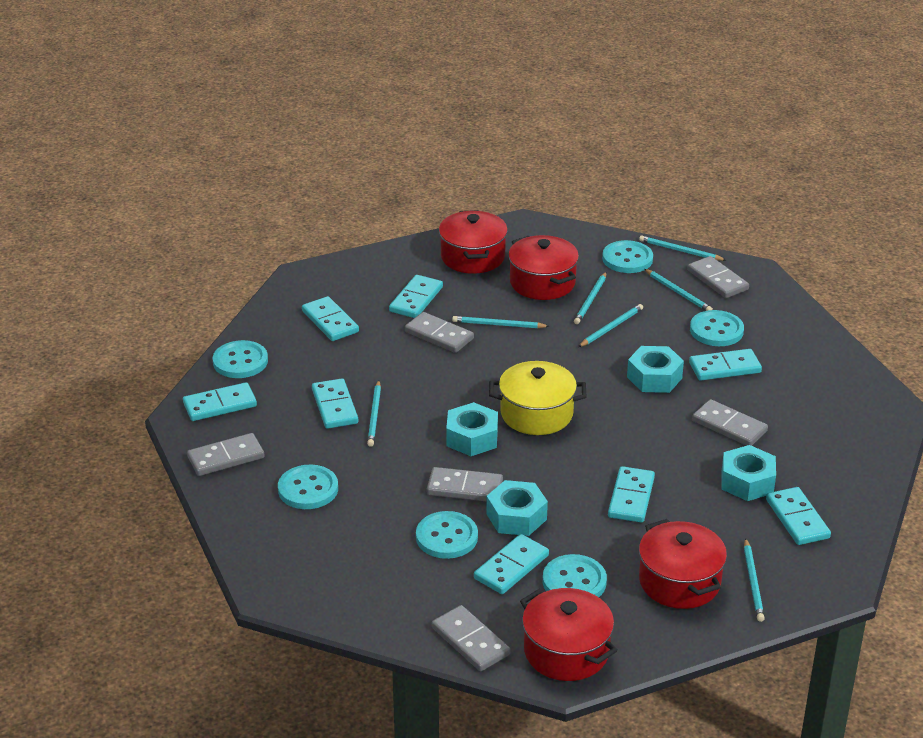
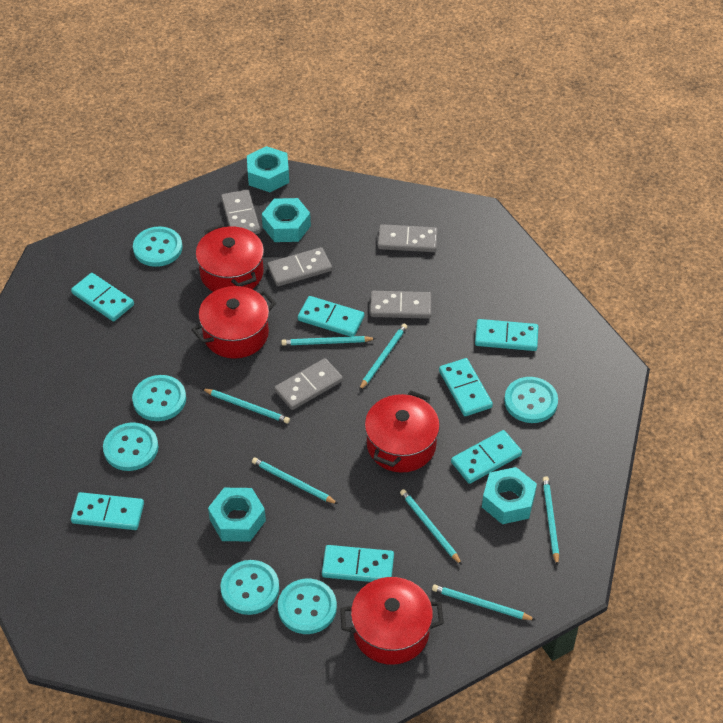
grey domino: 6 -> 5
turquoise domino: 8 -> 7
yellow pot: 1 -> 0

